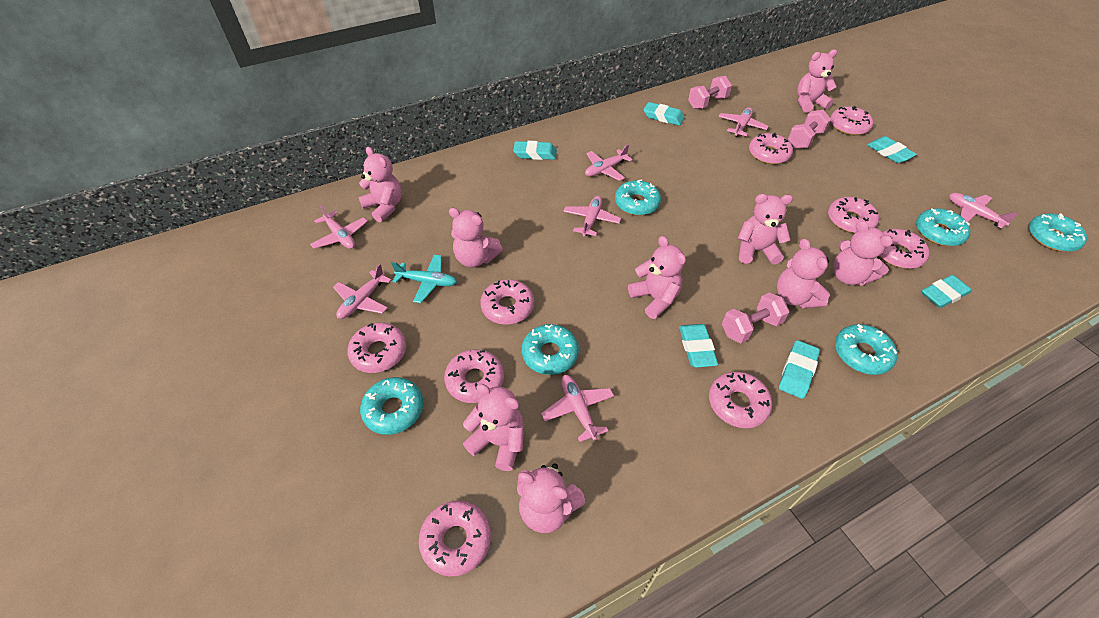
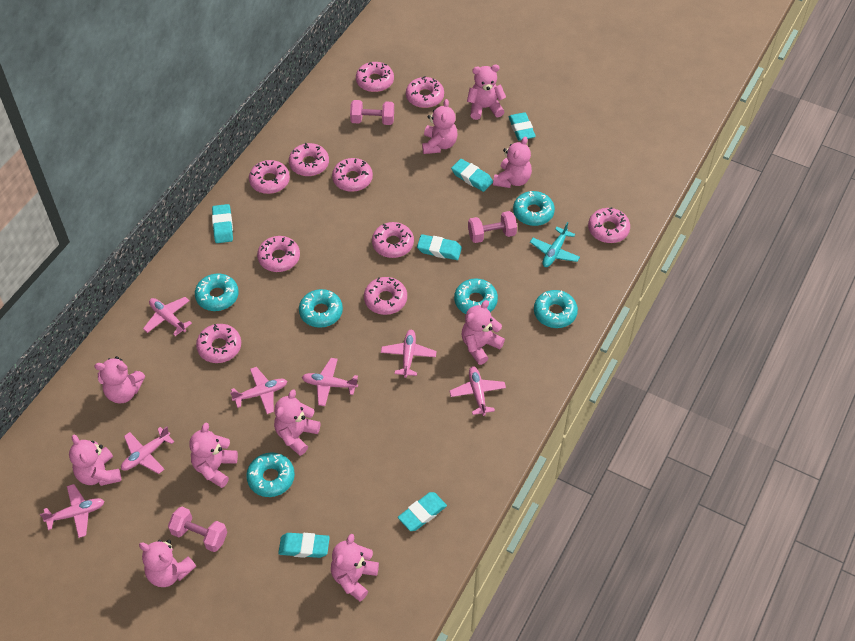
pink donut: 9 -> 10
pink teddy bear: 9 -> 10

